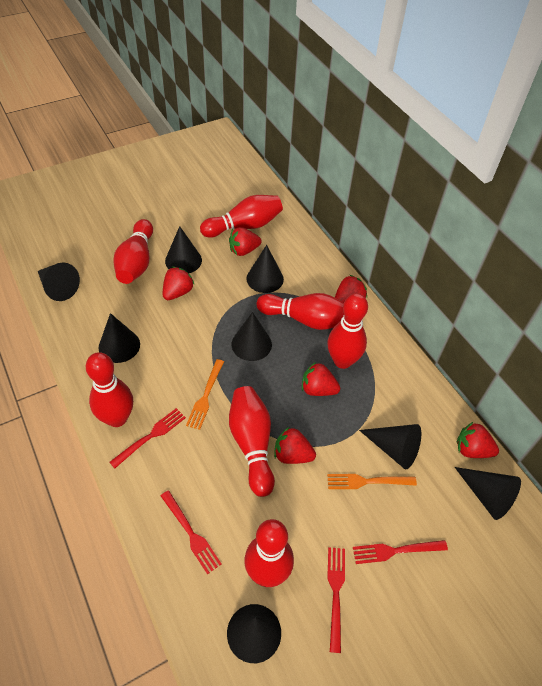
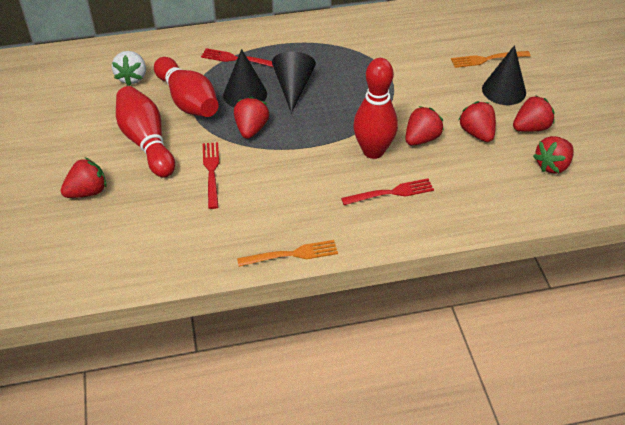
black cone: 8 -> 3
red bowling pin: 7 -> 3
red fork: 4 -> 3
white strawberry: 0 -> 1

